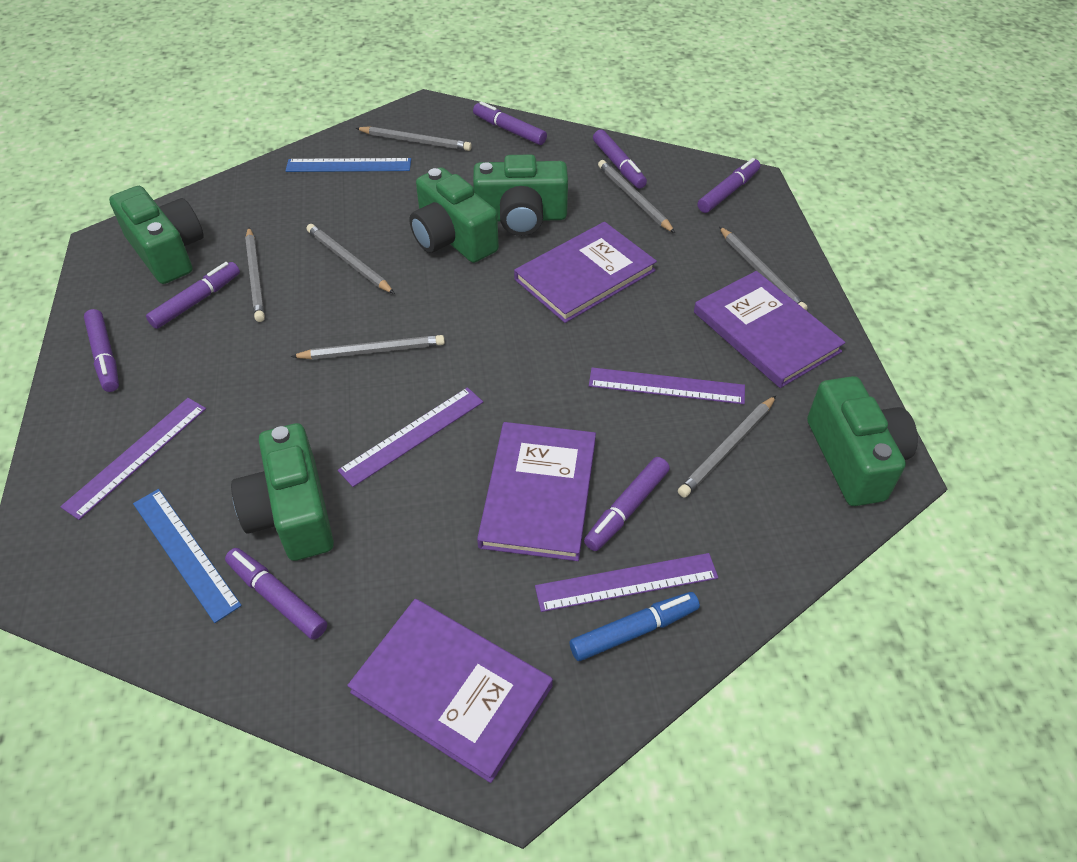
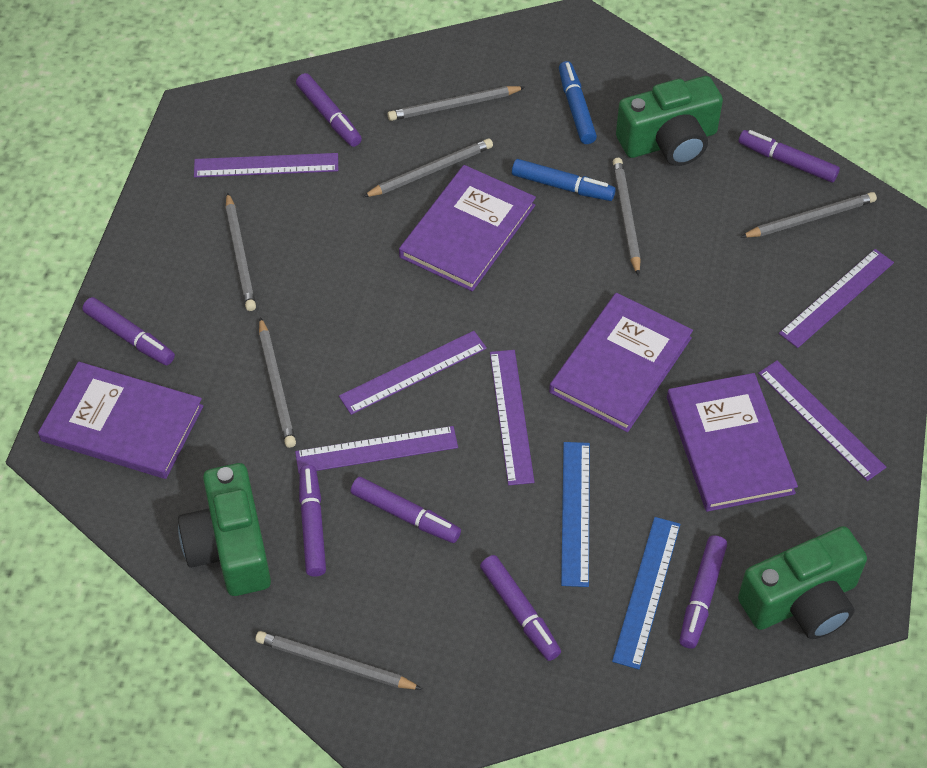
blue marker: 1 -> 2
green camera: 5 -> 3
purple ruler: 4 -> 6

